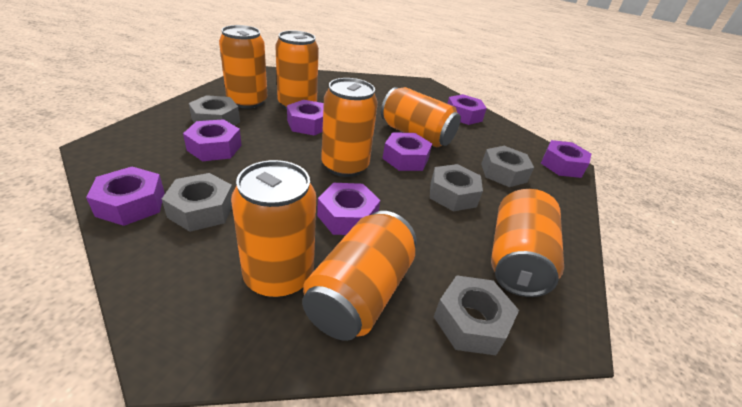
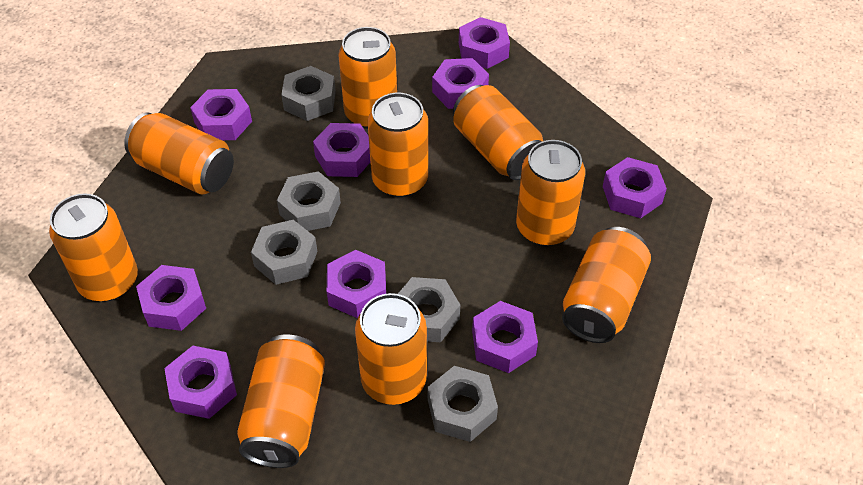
orange can: 7 -> 9
purple nut: 7 -> 9

